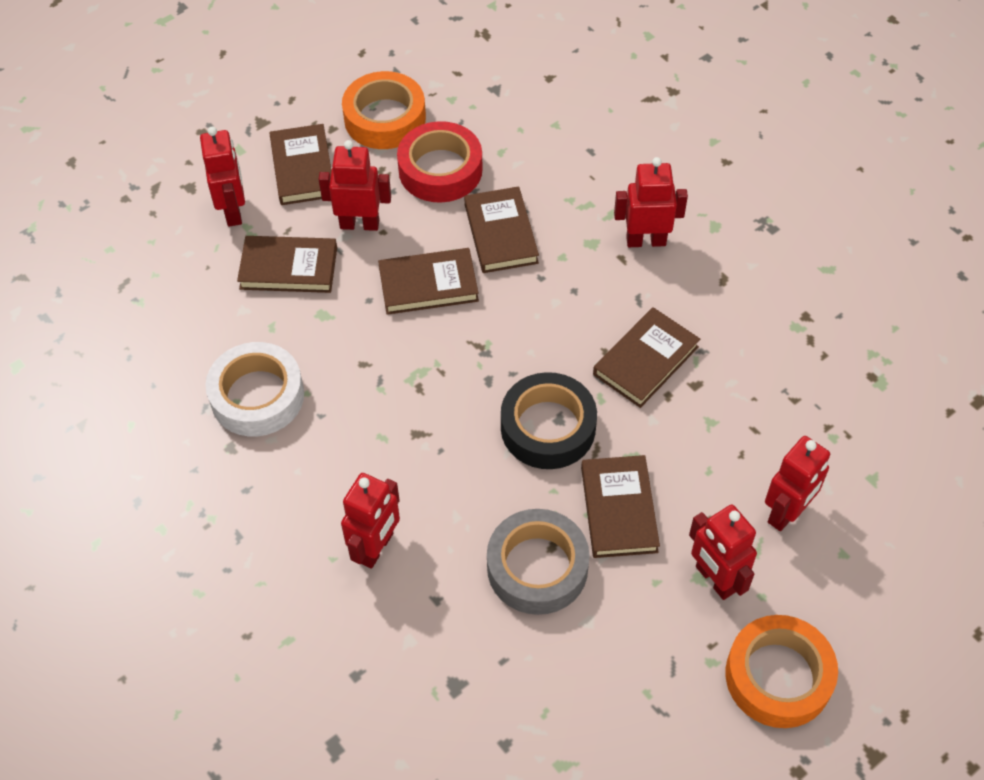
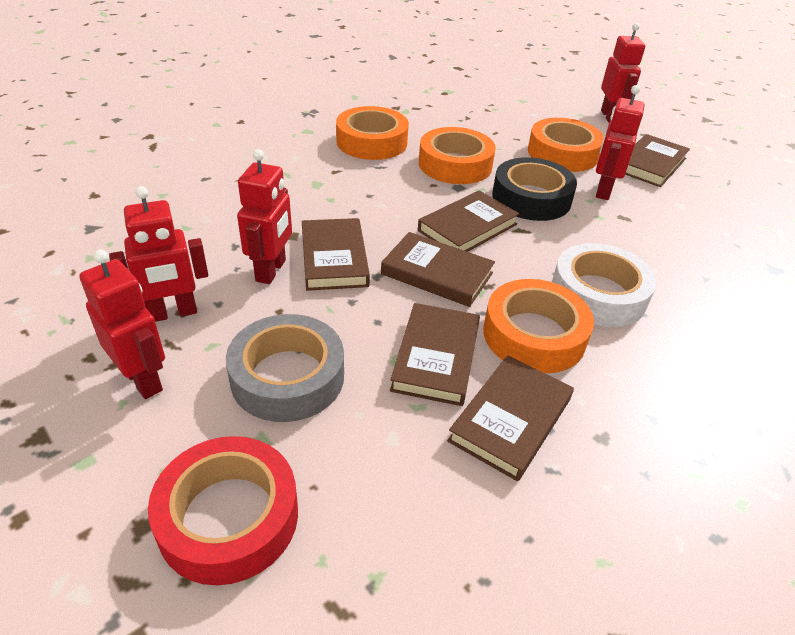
orange tape: 2 -> 4
red robot: 6 -> 5

